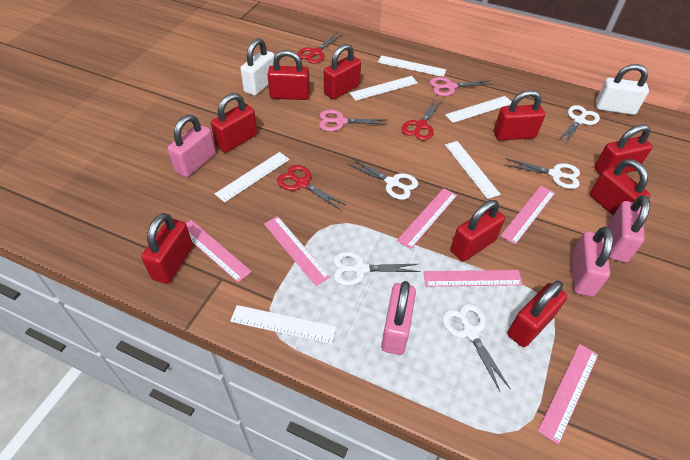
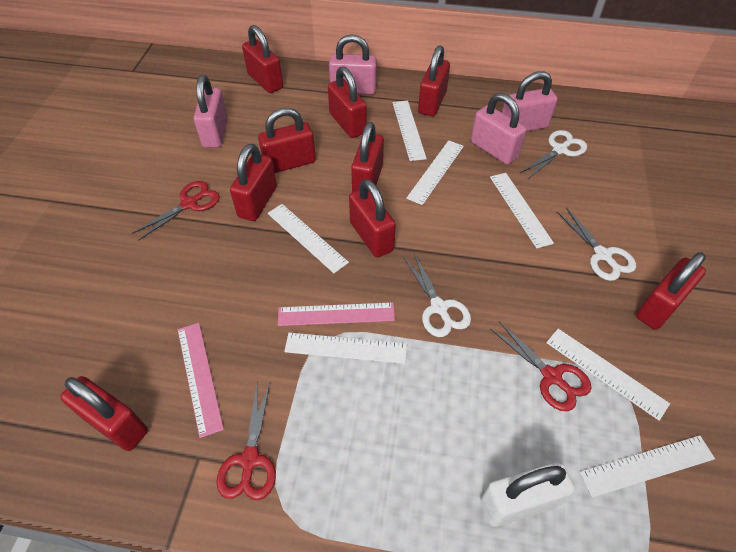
pink ruler: 6 -> 2
pink scissors: 2 -> 0
white padlock: 2 -> 1
white ruler: 6 -> 7
white scissors: 5 -> 3

